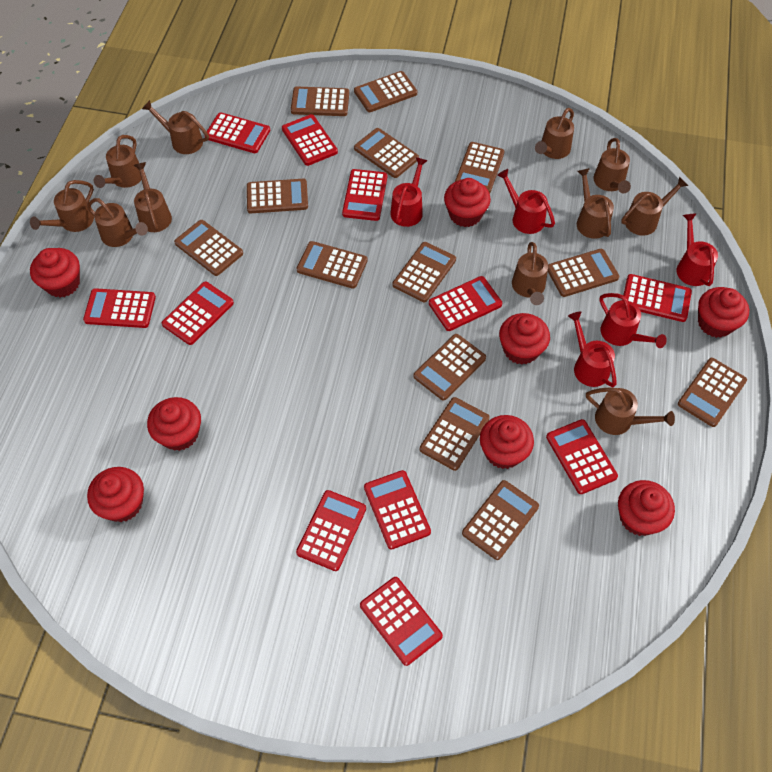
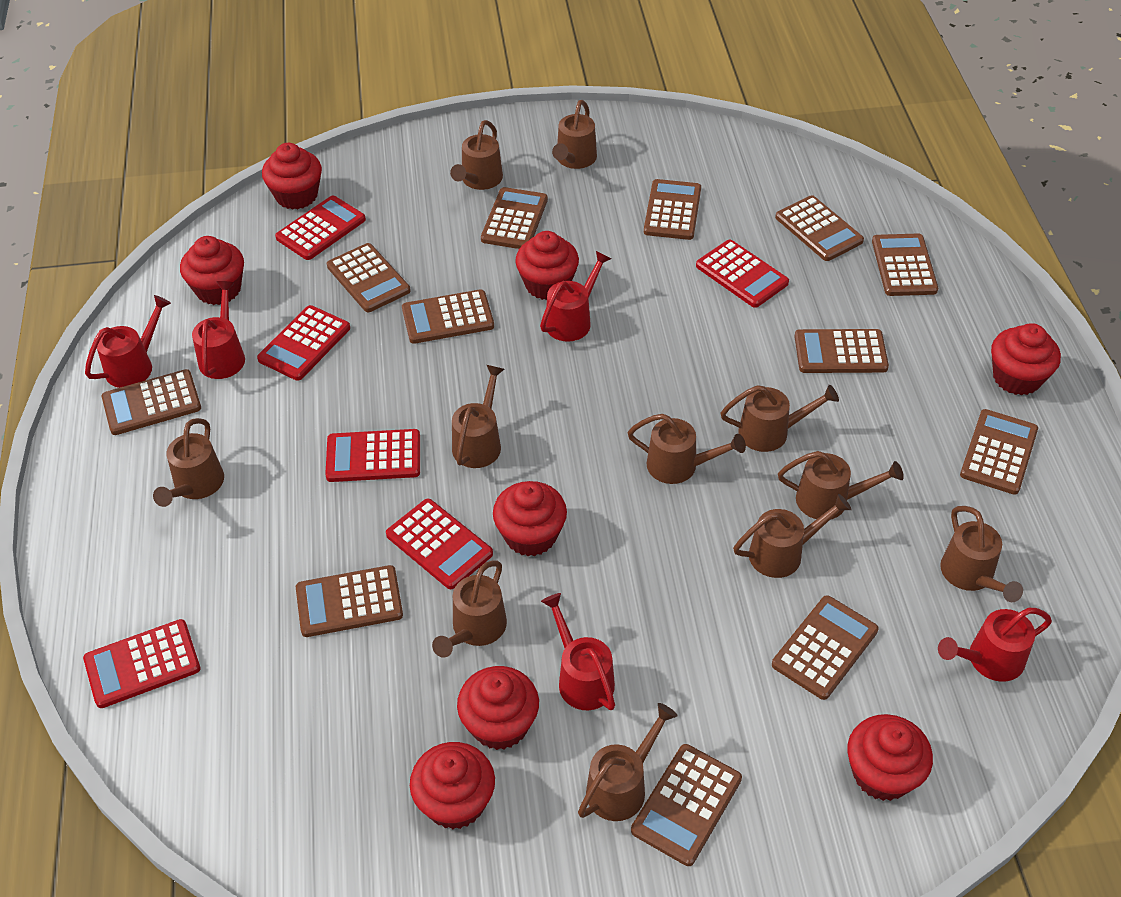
brown calculator: 13 -> 12
red calculator: 11 -> 6

